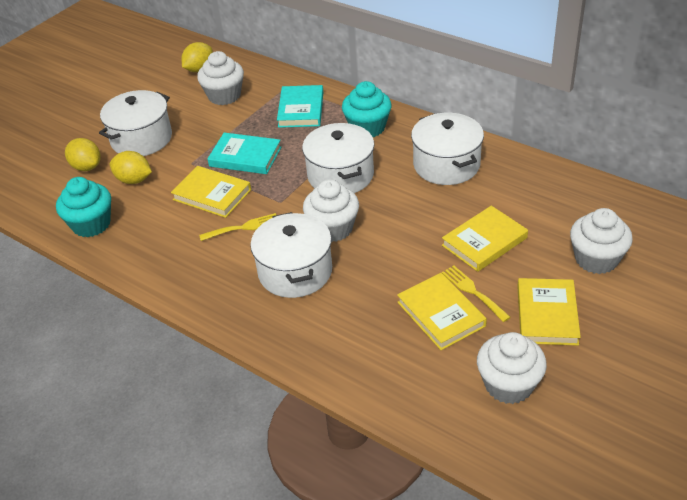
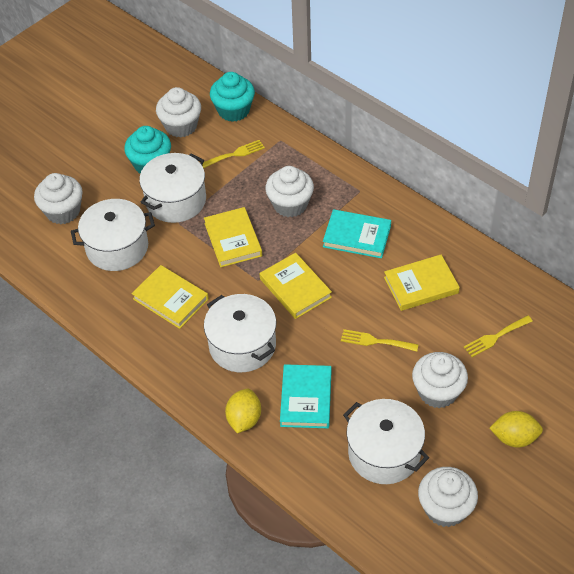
white cupcake: 4 -> 5
yellow fork: 2 -> 3
yellow lemon: 3 -> 2

